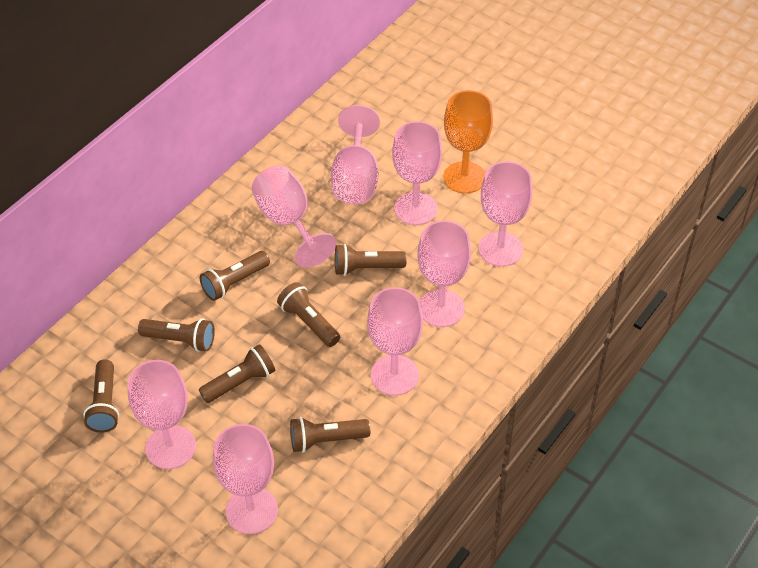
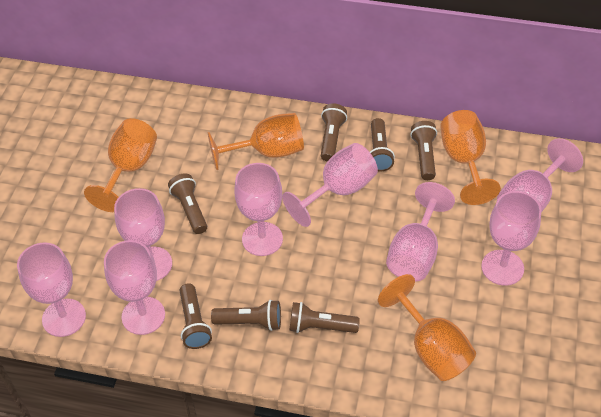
orange goblet: 1 -> 4

